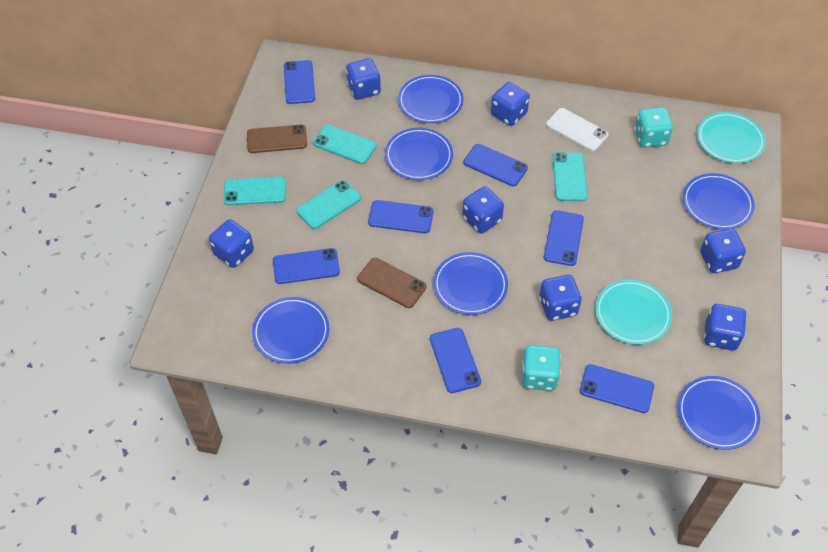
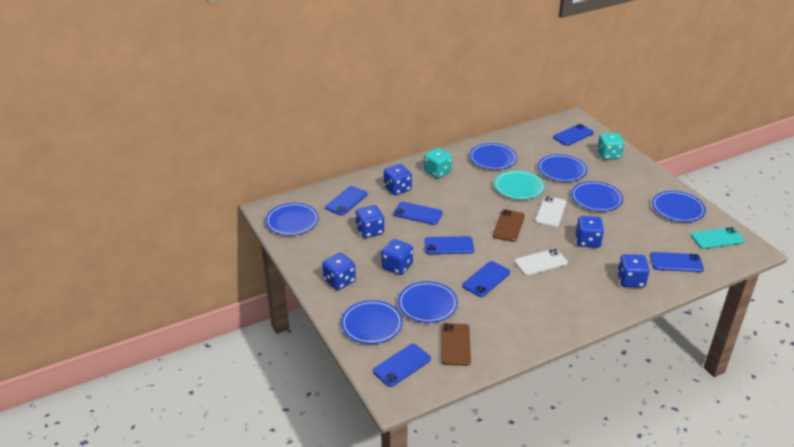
blue dice: 7 -> 6
blue plate: 6 -> 7
turquoise phone: 4 -> 1
turquoise plate: 2 -> 1
white phone: 1 -> 2

